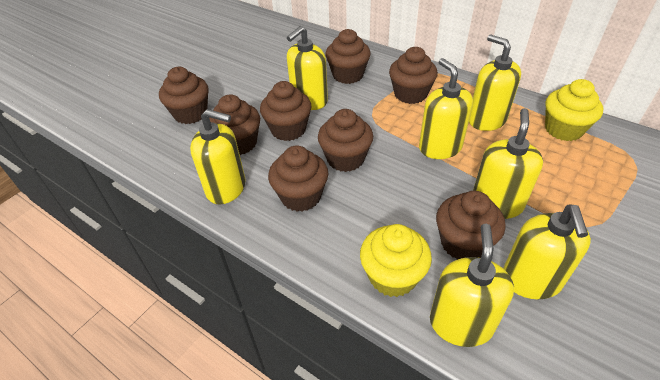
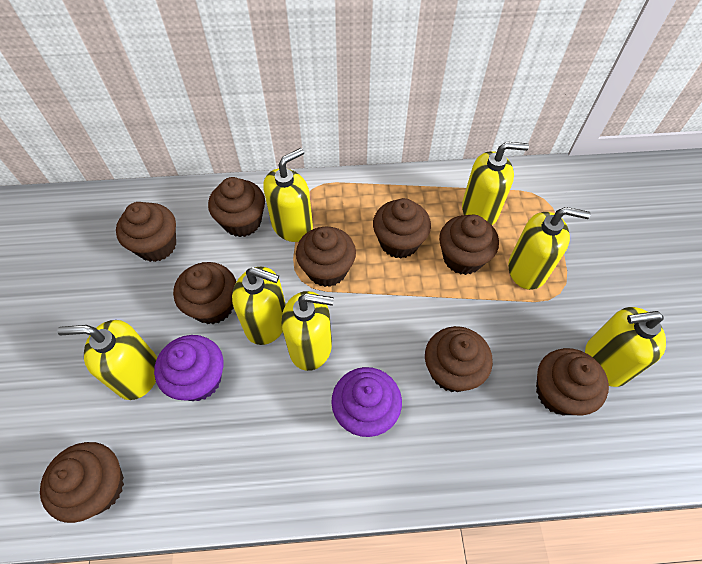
brown cupcake: 8 -> 9
purple cupcake: 0 -> 2
yellow cupcake: 2 -> 0

